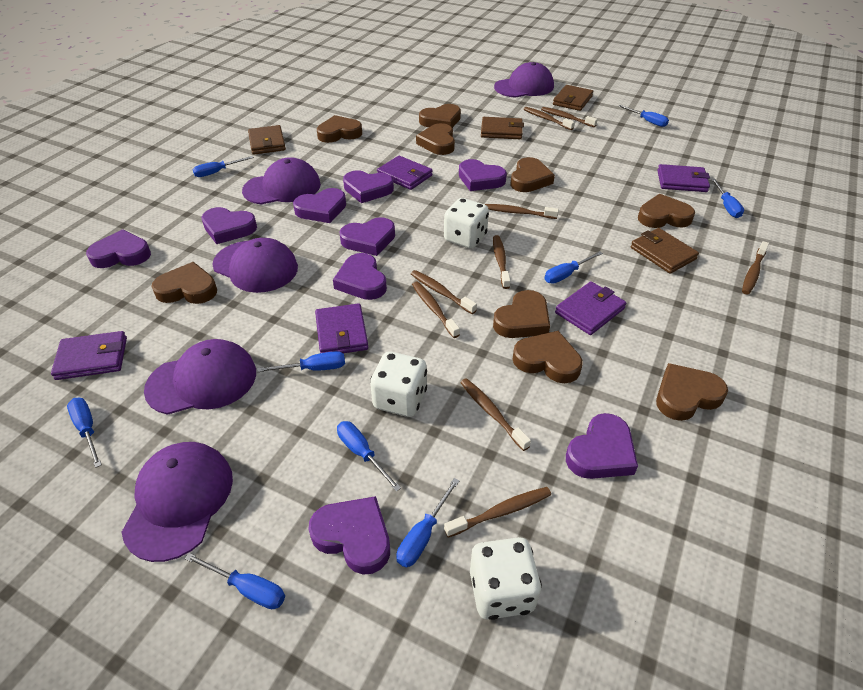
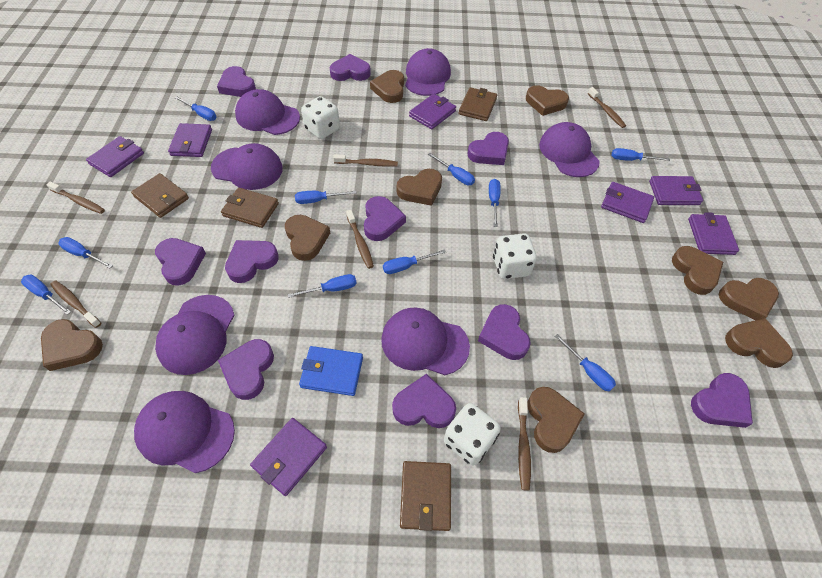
blue screwdriver: 9 -> 10
blue wallet: 0 -> 1
brown toothbrush: 9 -> 6
purple cap: 5 -> 7
purple heart: 9 -> 10
purple wallet: 5 -> 7

